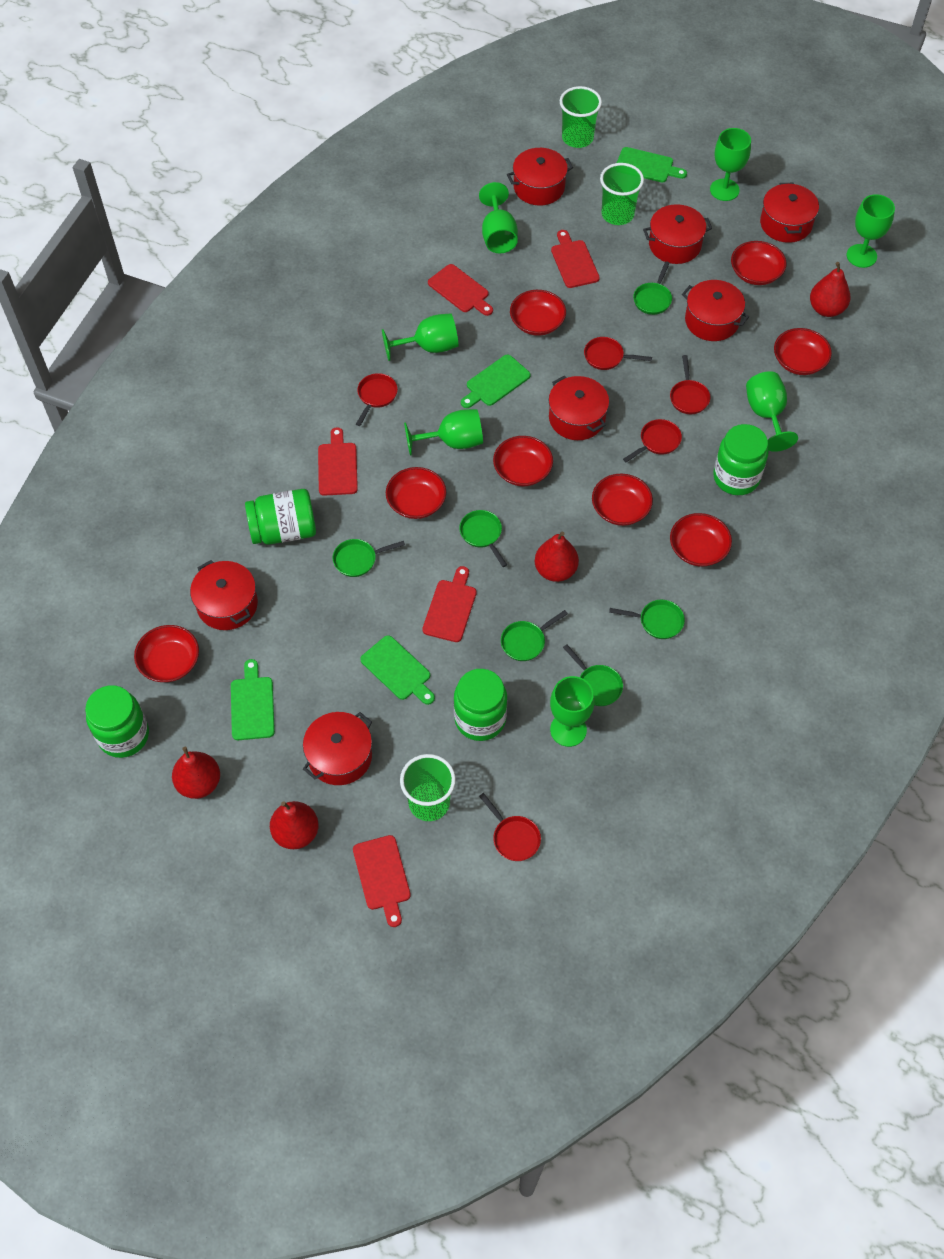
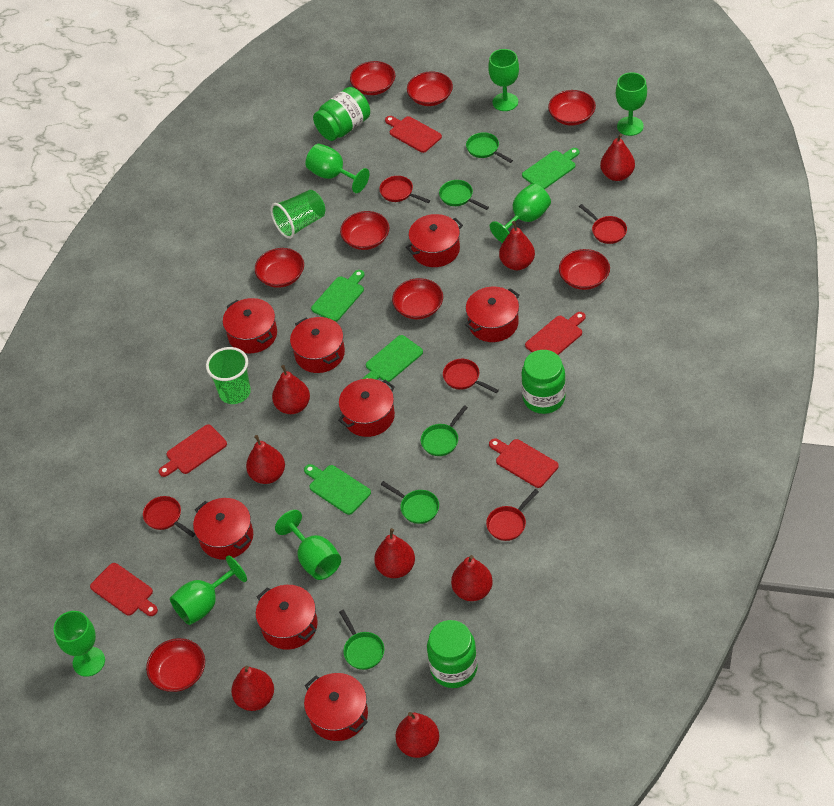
green cup: 3 -> 2
green jar: 4 -> 3
green pan: 6 -> 5
red pear: 4 -> 8
red pot: 7 -> 8

